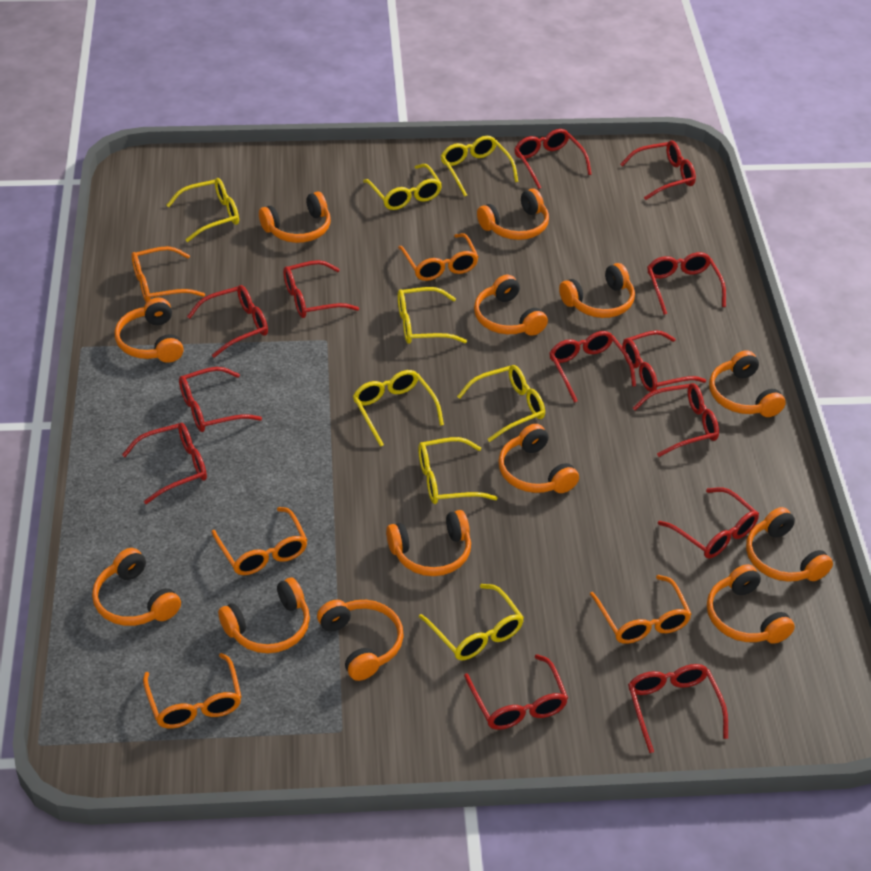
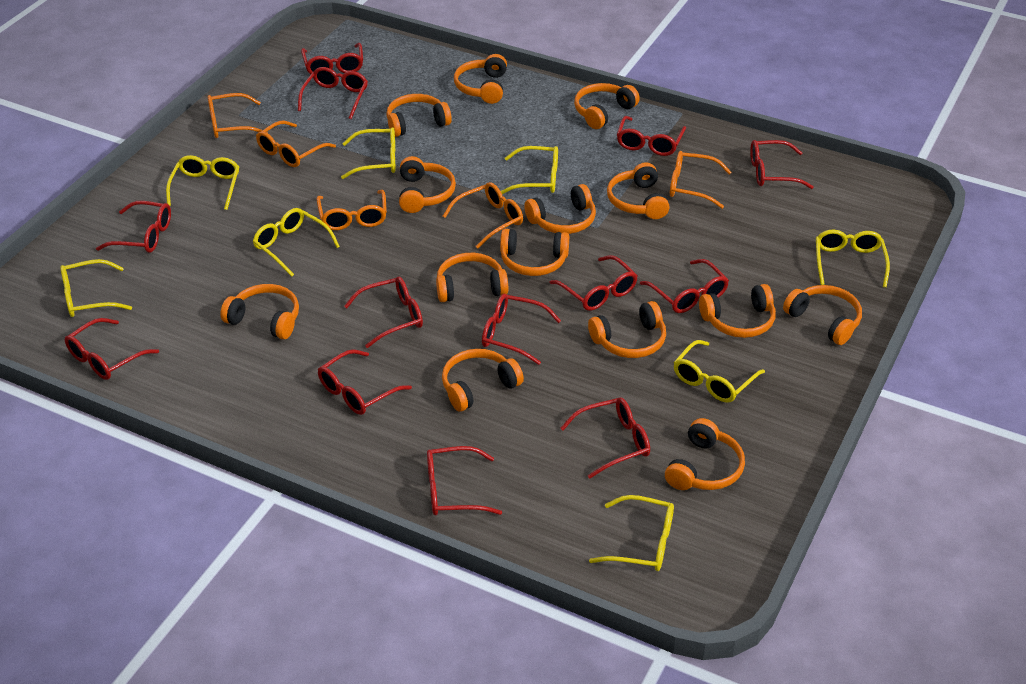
orange headphones: 13 -> 14

